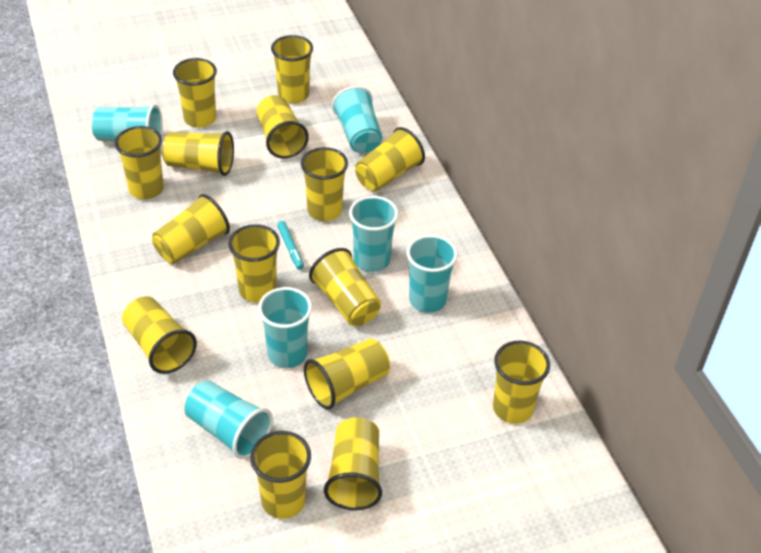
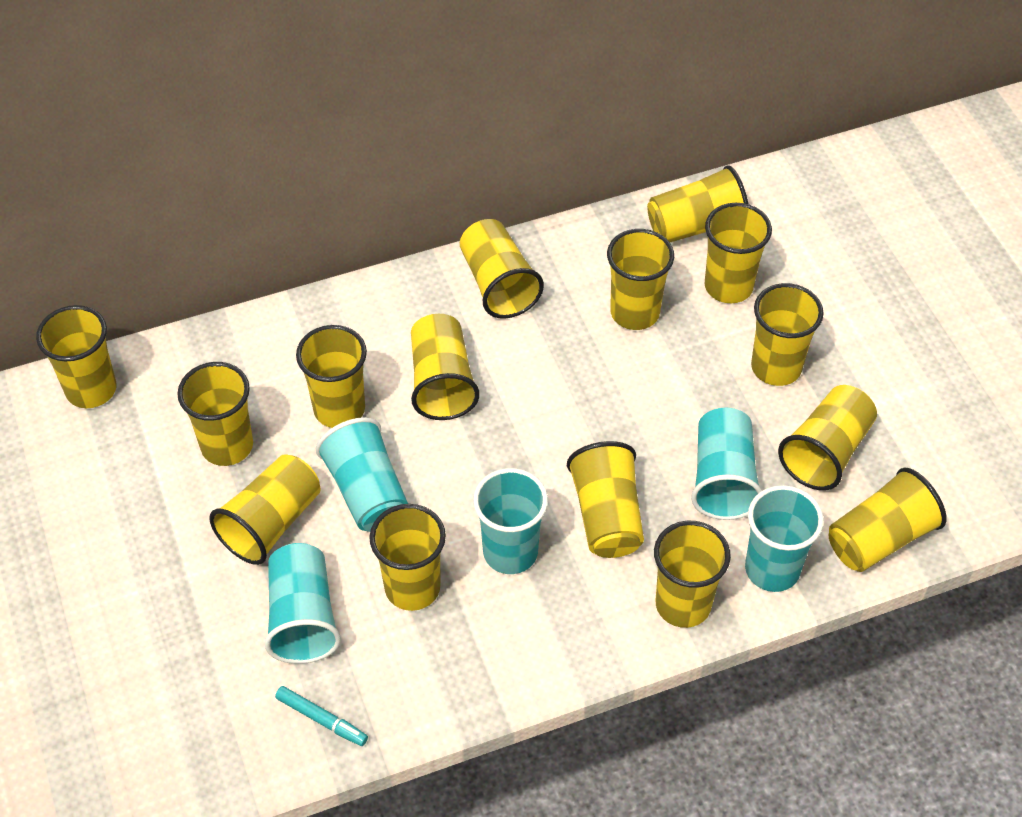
turquoise cup: 6 -> 5

